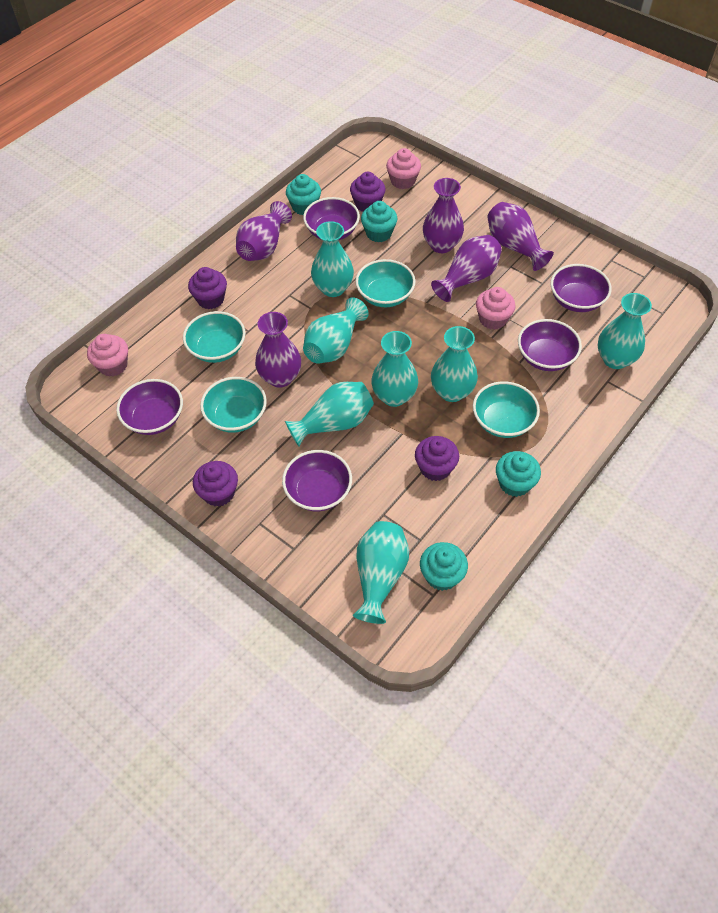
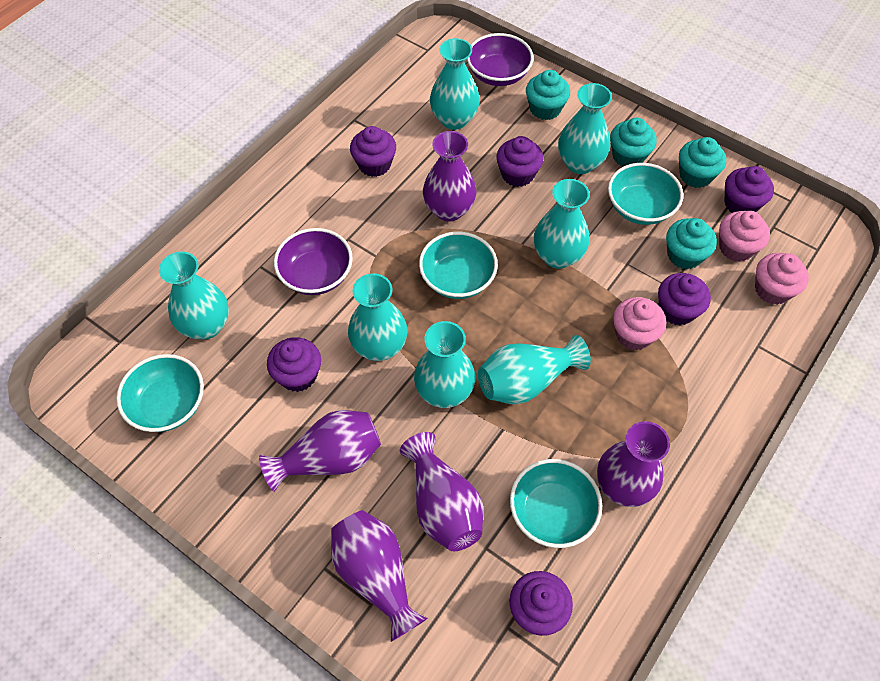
purple bowl: 5 -> 2
purple cupcake: 4 -> 6

